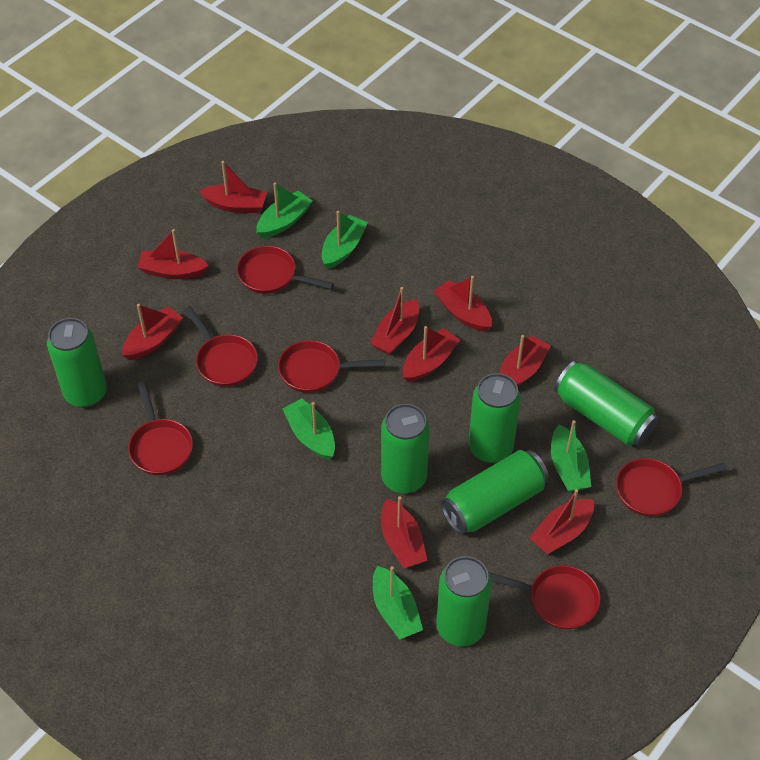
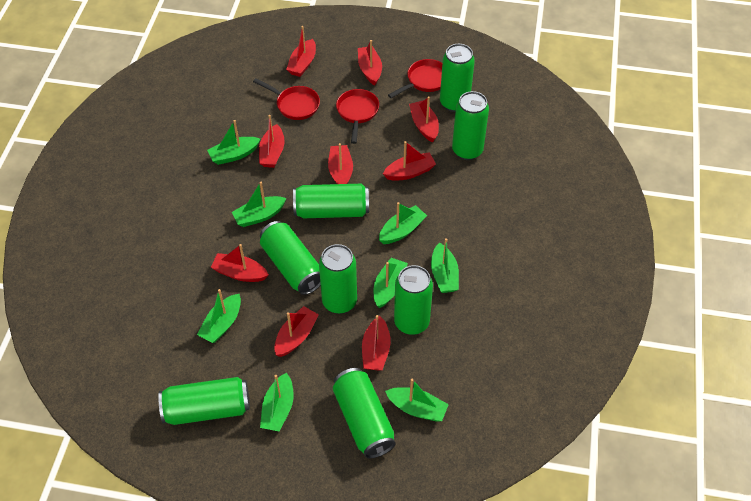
green boat: 5 -> 8
green can: 6 -> 8
red pan: 6 -> 3

